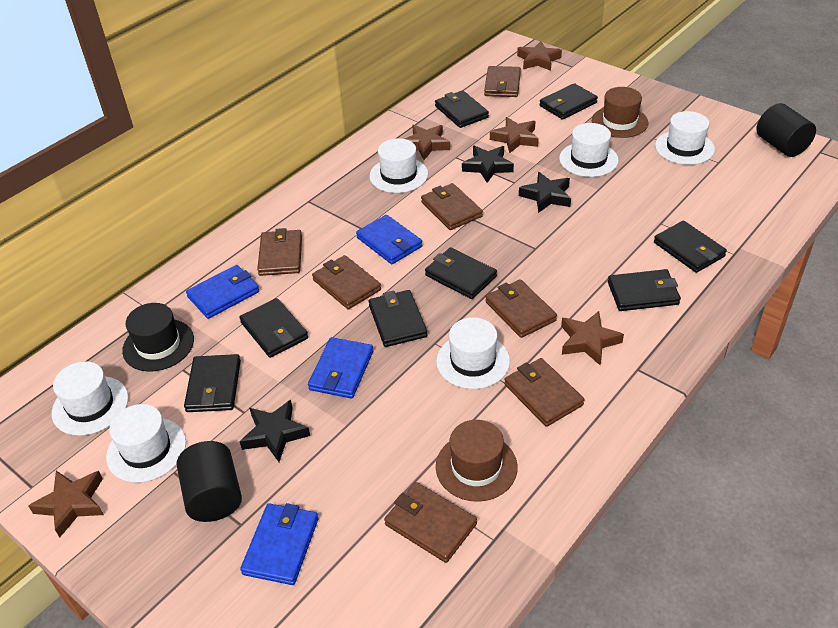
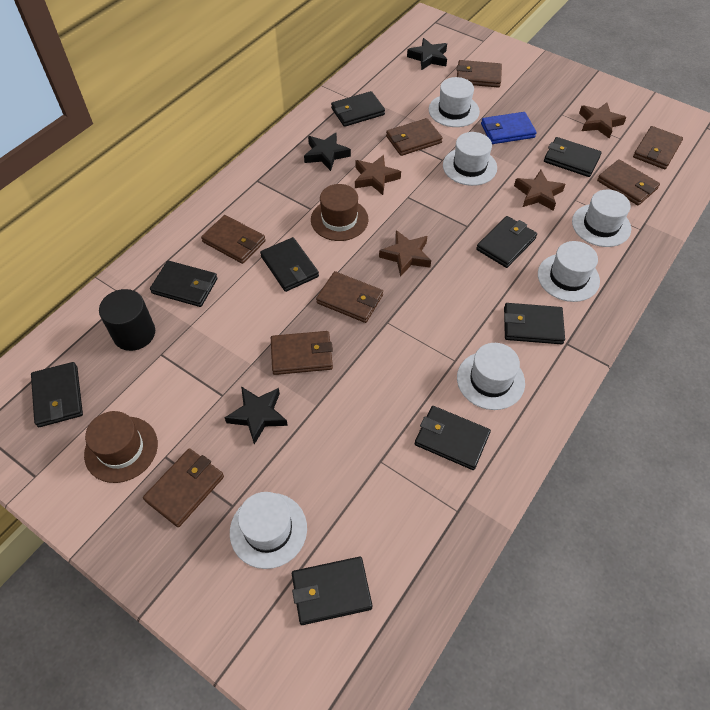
black cylinder: 2 -> 1
black hat: 1 -> 0
black wallet: 8 -> 9
blue wallet: 4 -> 1
brown star: 5 -> 4
brown wallet: 7 -> 8

